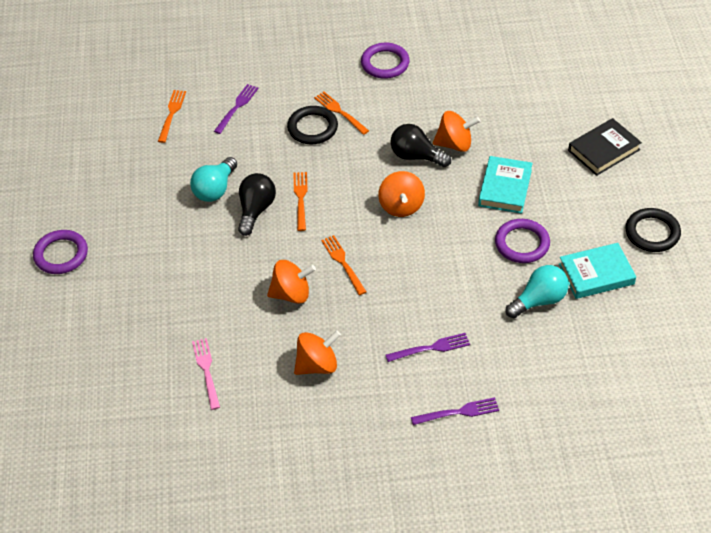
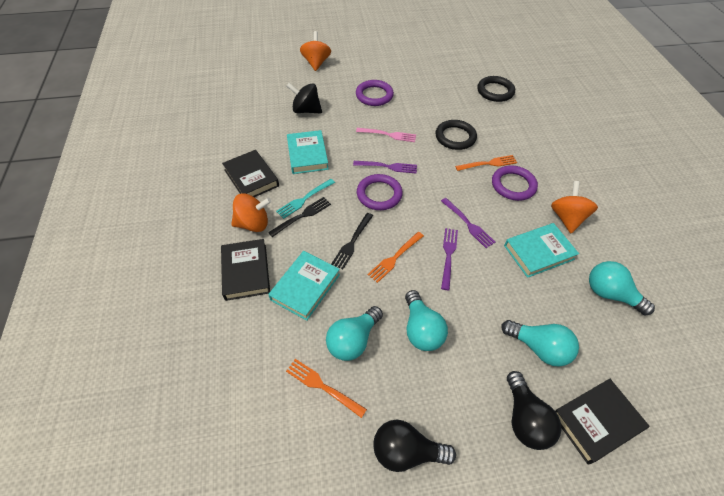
black book: 1 -> 3
black fork: 0 -> 2
black spinning top: 0 -> 1
orange fork: 4 -> 3
orange spinning top: 4 -> 3
turquoise book: 2 -> 3
turquoise fork: 0 -> 1
turquoise light bulb: 2 -> 4

